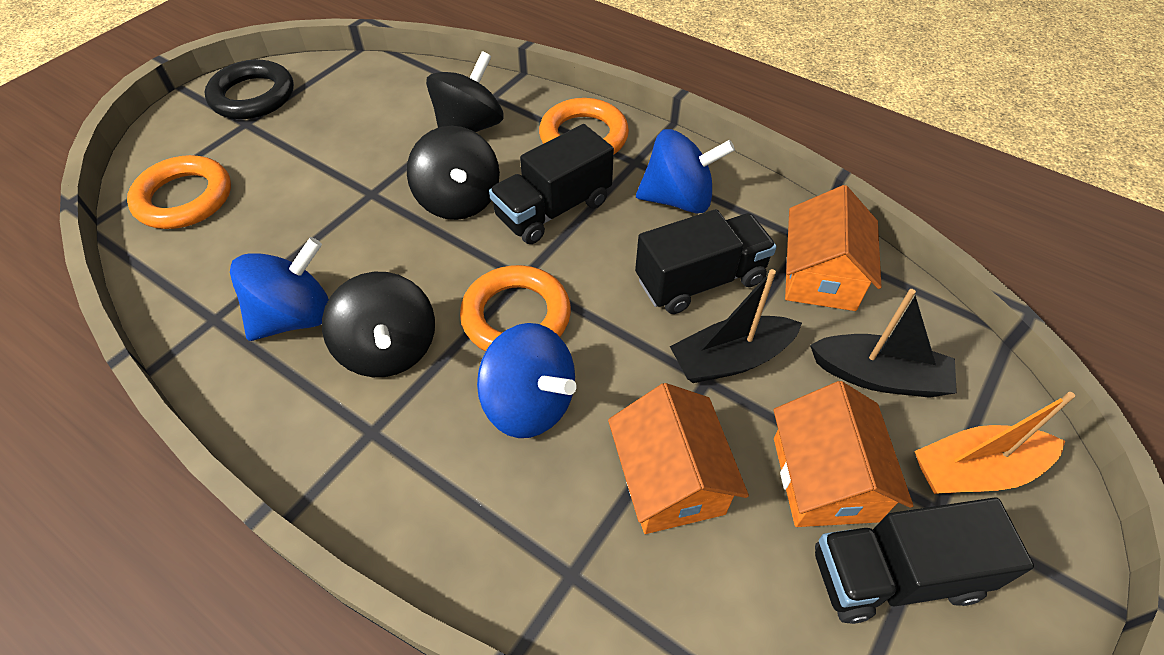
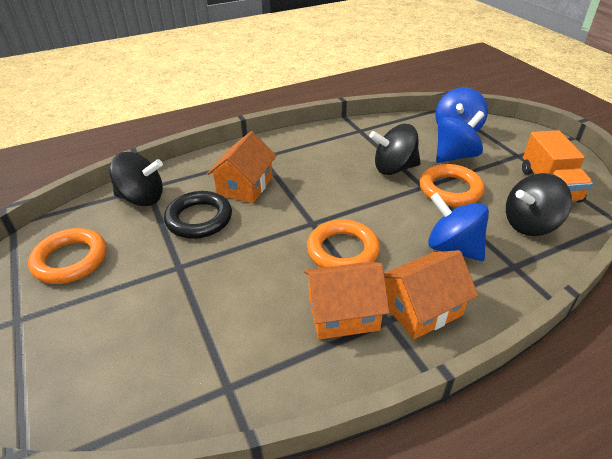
black boat: 2 -> 0
black truck: 3 -> 0
orange boat: 1 -> 0
orange truck: 0 -> 1

